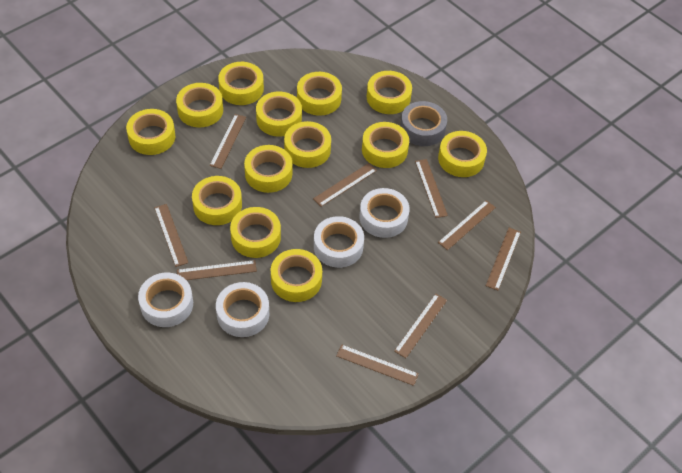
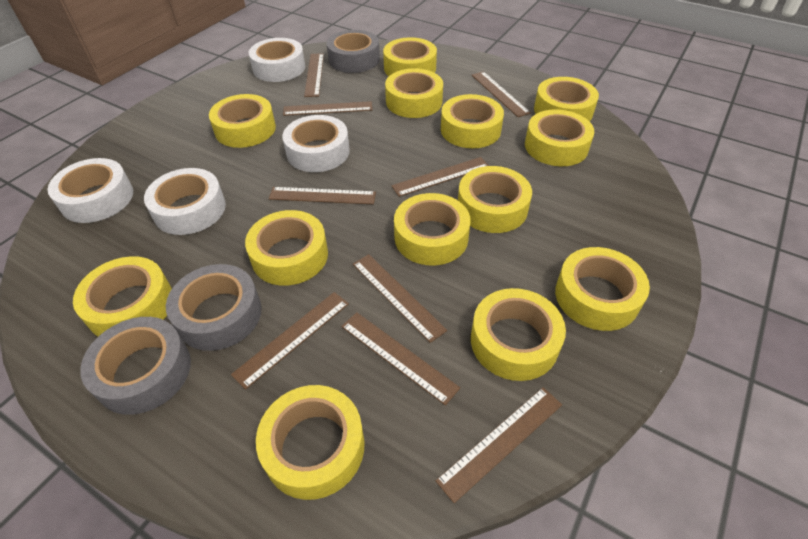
grey tape: 1 -> 3

